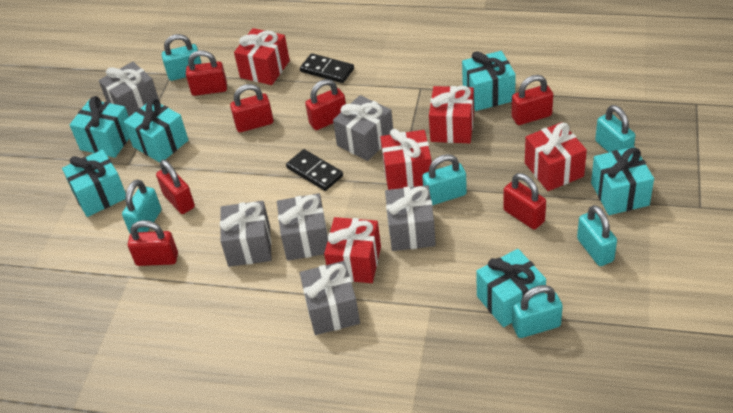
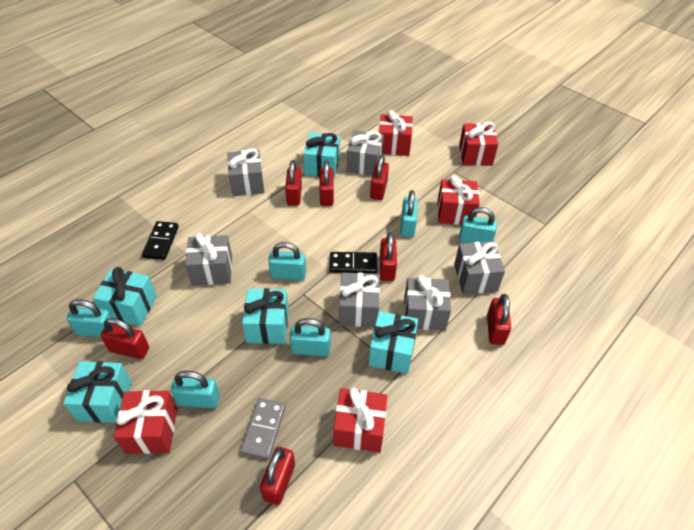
grey domino: 0 -> 1
turquoise gift: 6 -> 5

